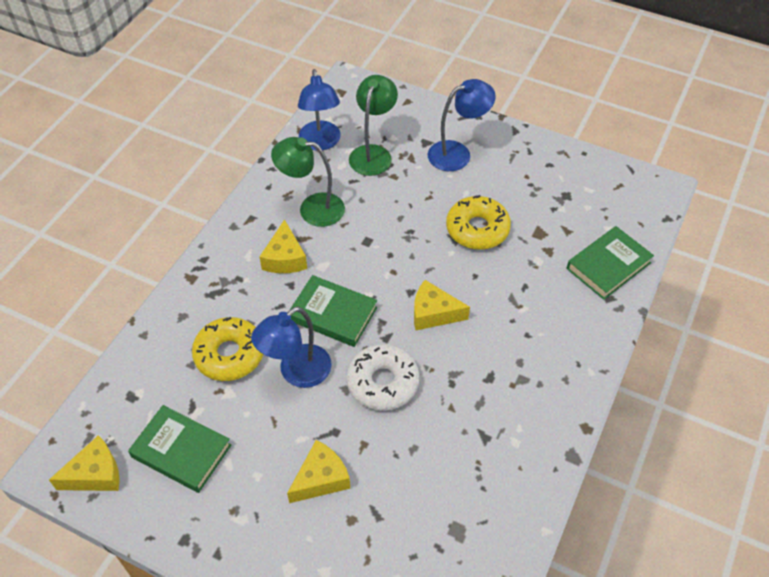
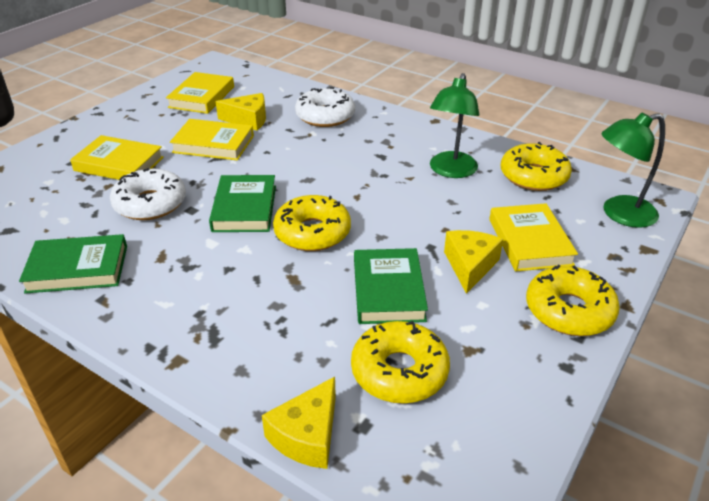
blue lamp: 3 -> 0
white donut: 1 -> 2
yellow book: 0 -> 4
yellow cheese: 4 -> 3
yellow donut: 2 -> 4

